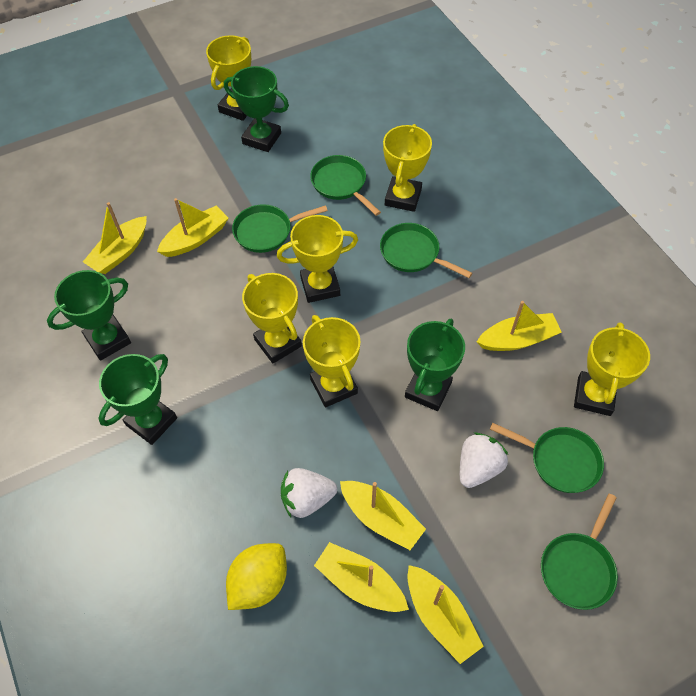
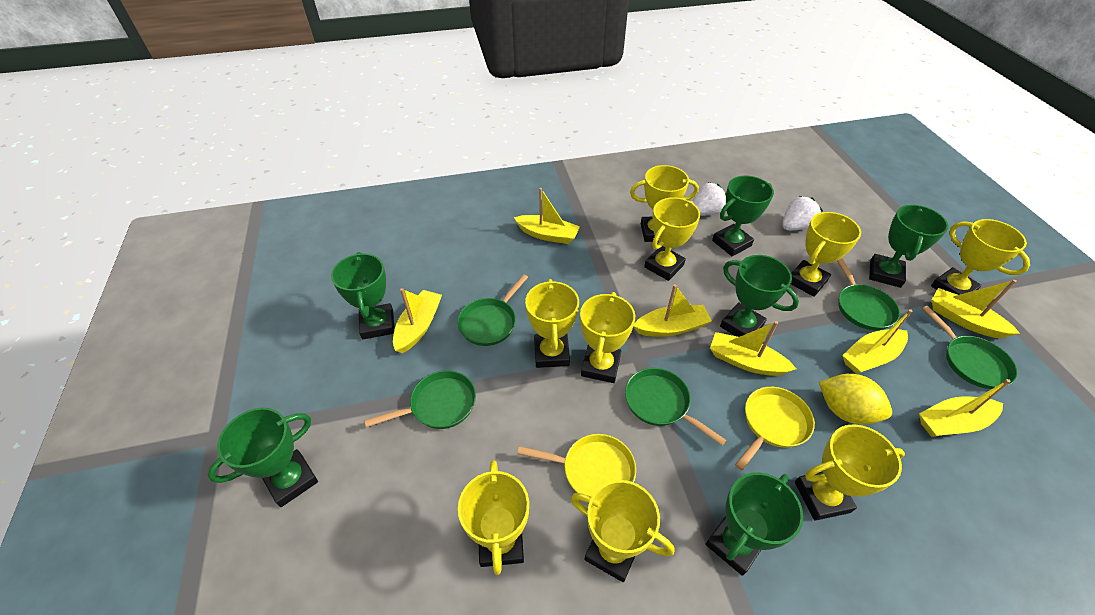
green trophy: 4 -> 6
yellow boat: 6 -> 7
yellow pan: 0 -> 2
yellow trophy: 6 -> 9

